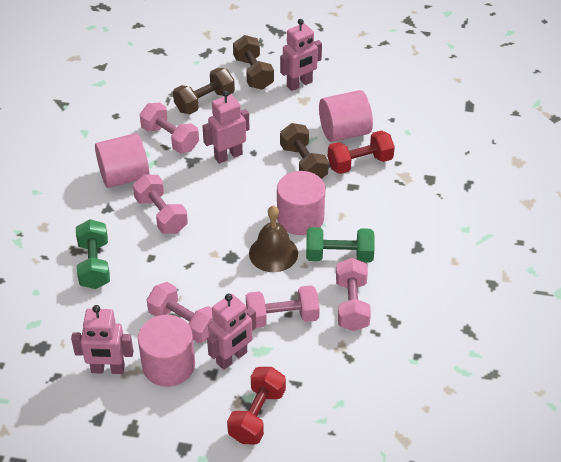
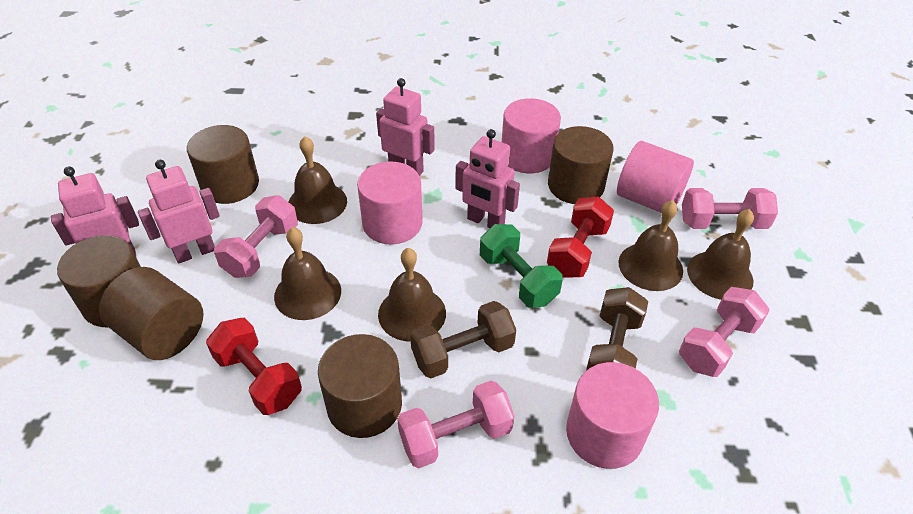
brown bell: 1 -> 5
brown cylinder: 0 -> 5
brown dumbbell: 3 -> 2
green dumbbell: 2 -> 1
pink dumbbell: 5 -> 4

